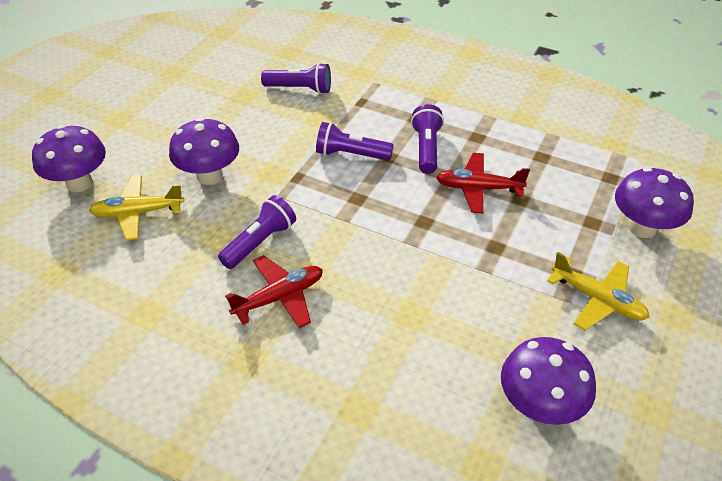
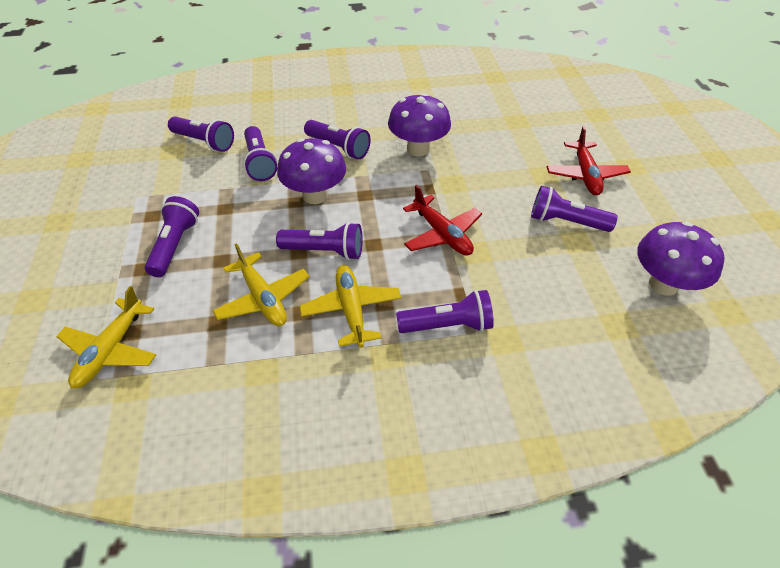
purple flashlight: 4 -> 7
purple mushroom: 4 -> 3
yellow plane: 2 -> 3

